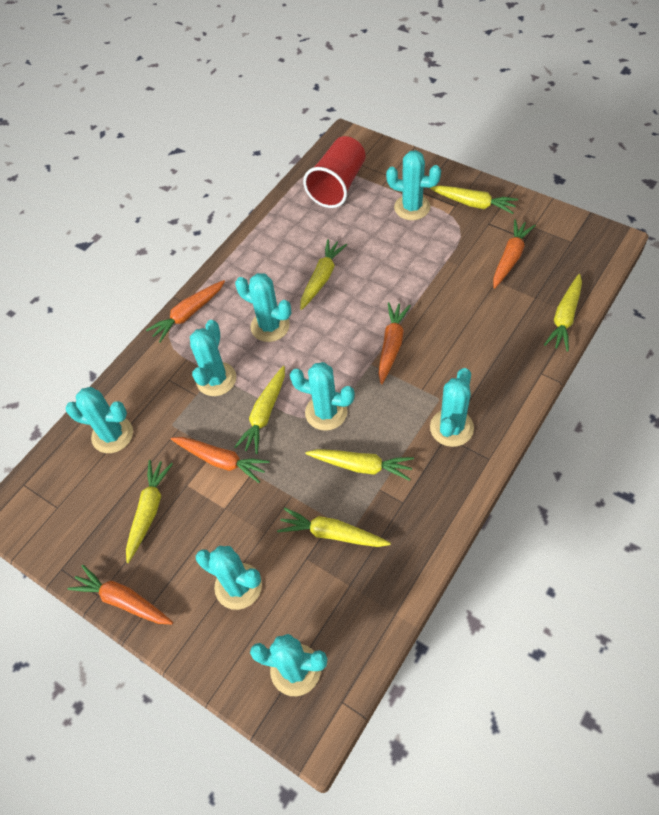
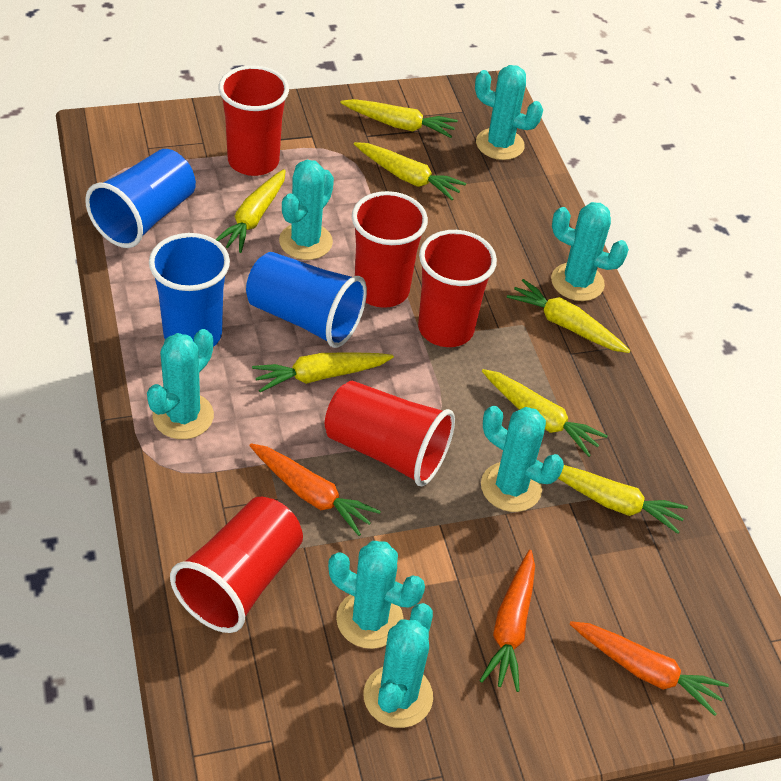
blue cup: 0 -> 3
orange carrot: 5 -> 3
red cup: 1 -> 5
turquoise cactus: 8 -> 7

